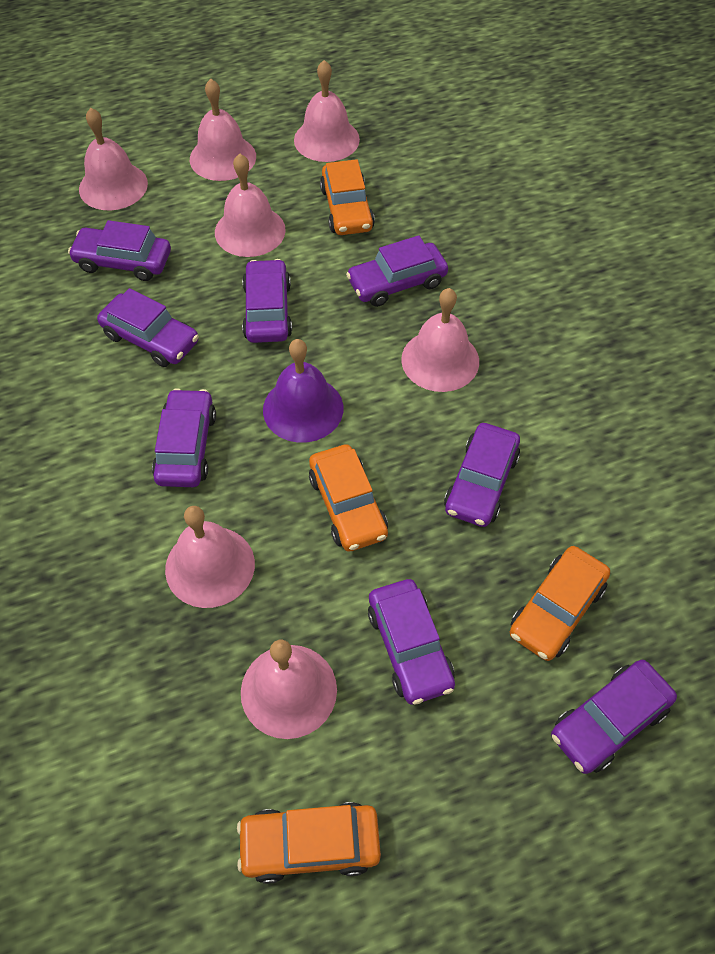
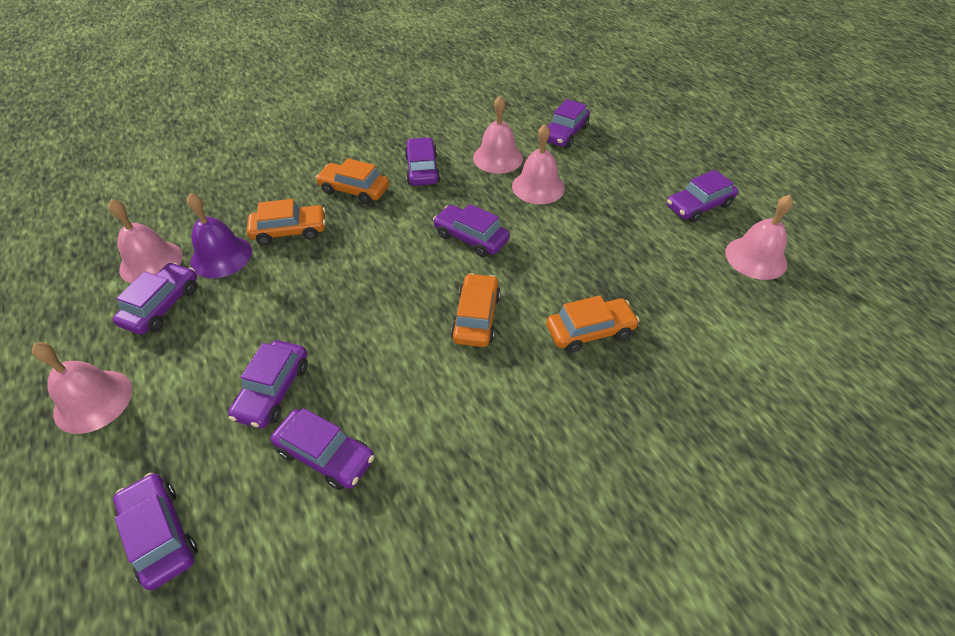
pink bell: 7 -> 5

